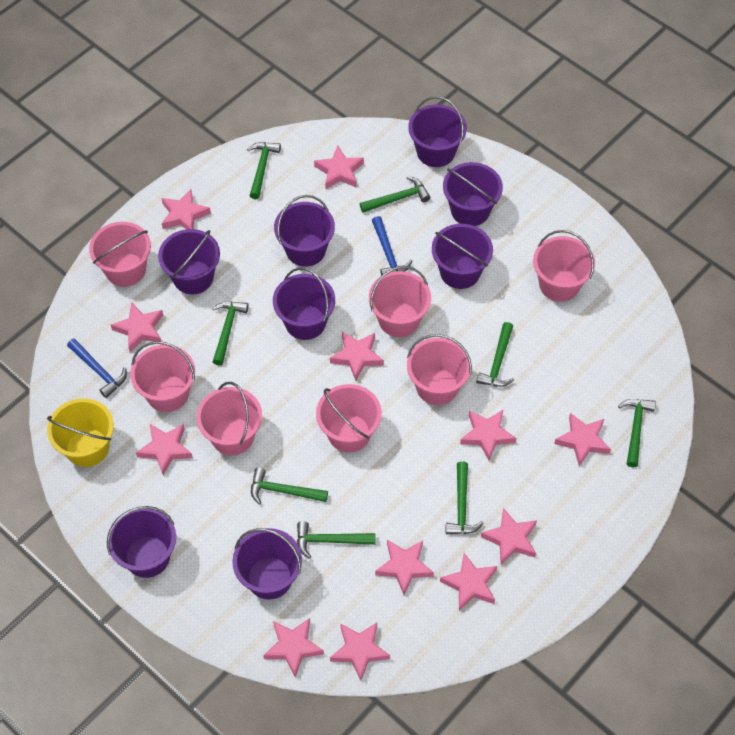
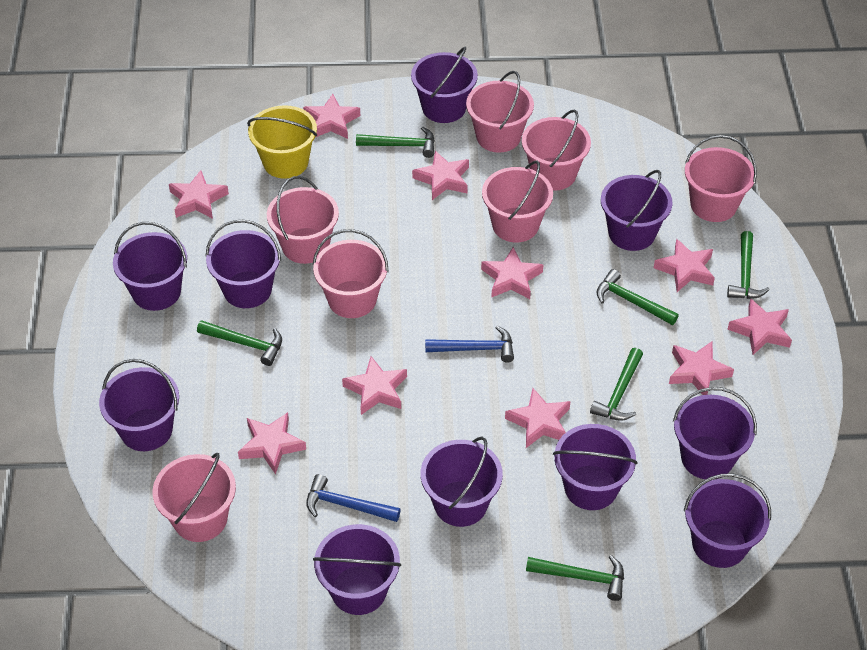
green hammer: 8 -> 6
pink star: 12 -> 10
purple bucket: 8 -> 10

